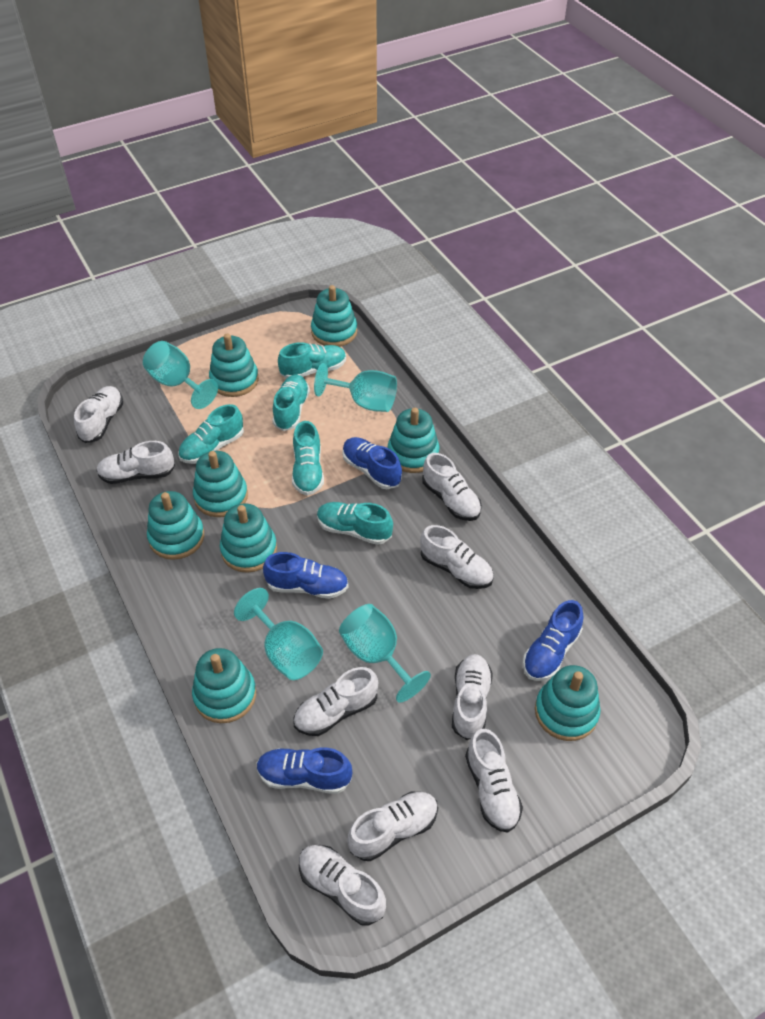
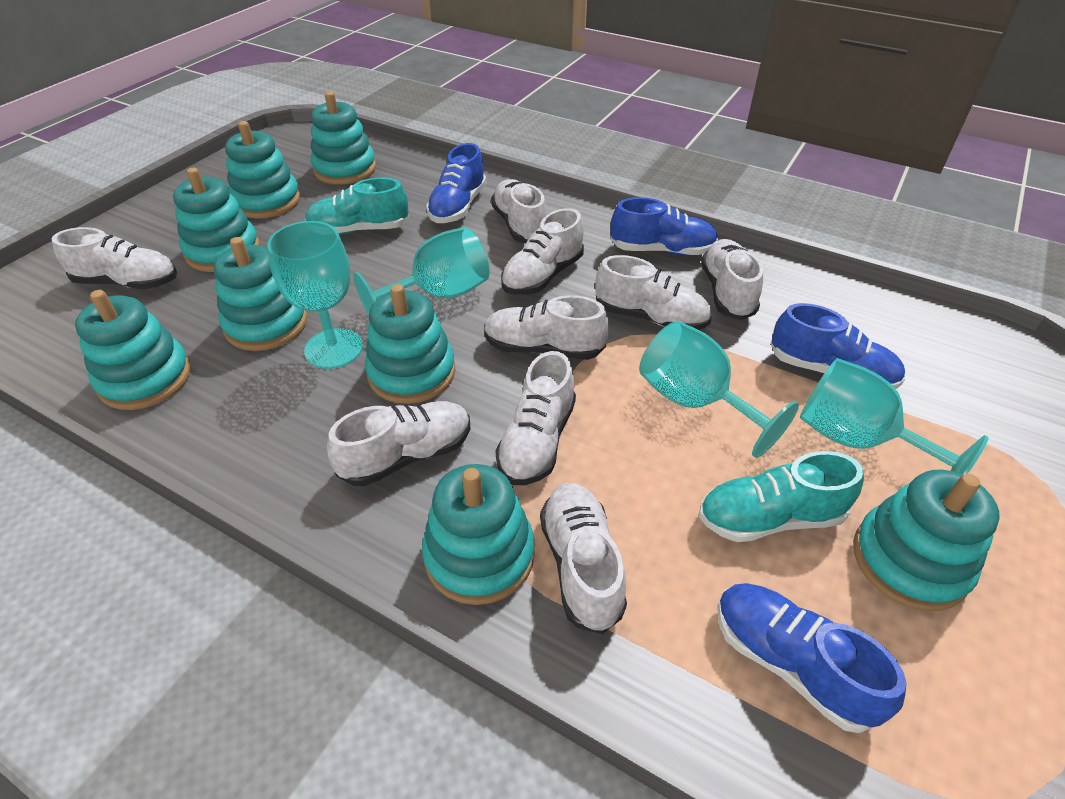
turquoise shoe: 5 -> 2

